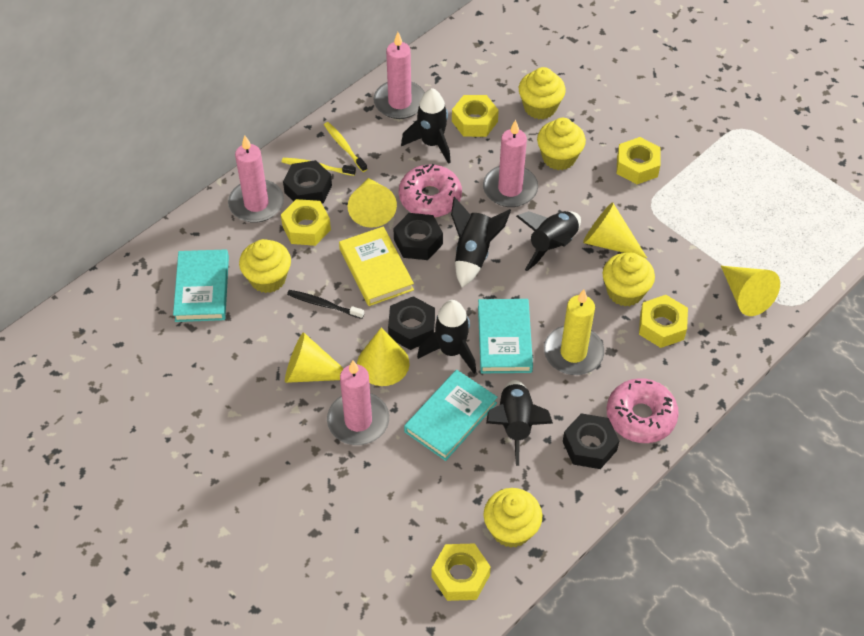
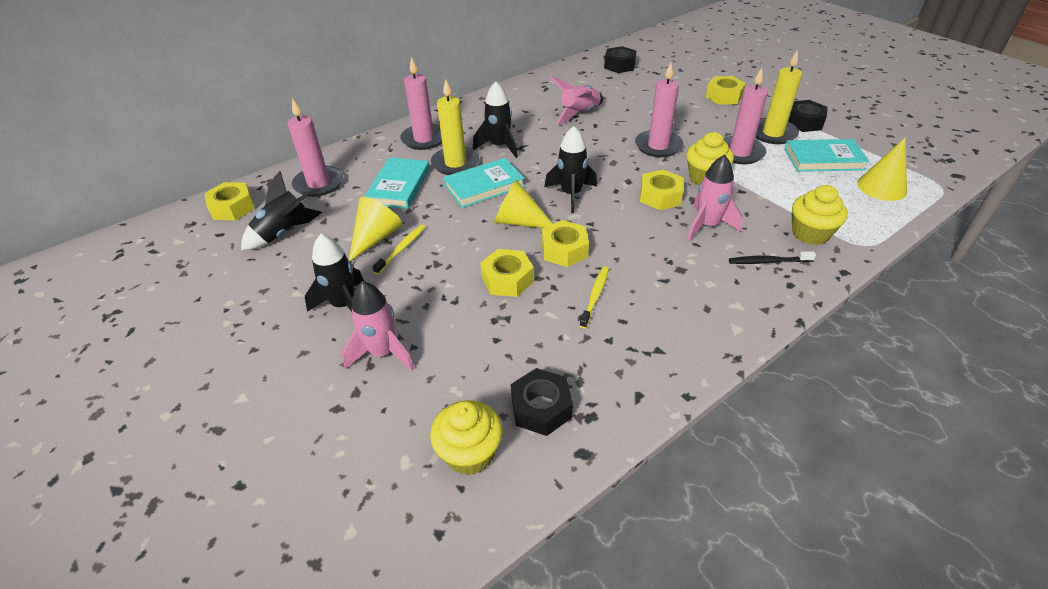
black nut: 4 -> 3
black rocket: 5 -> 4
pink donut: 2 -> 0
pink rocket: 0 -> 3
yellow book: 1 -> 0
yellow candle: 1 -> 2
yellow cone: 5 -> 3
yellow cupcake: 5 -> 3

